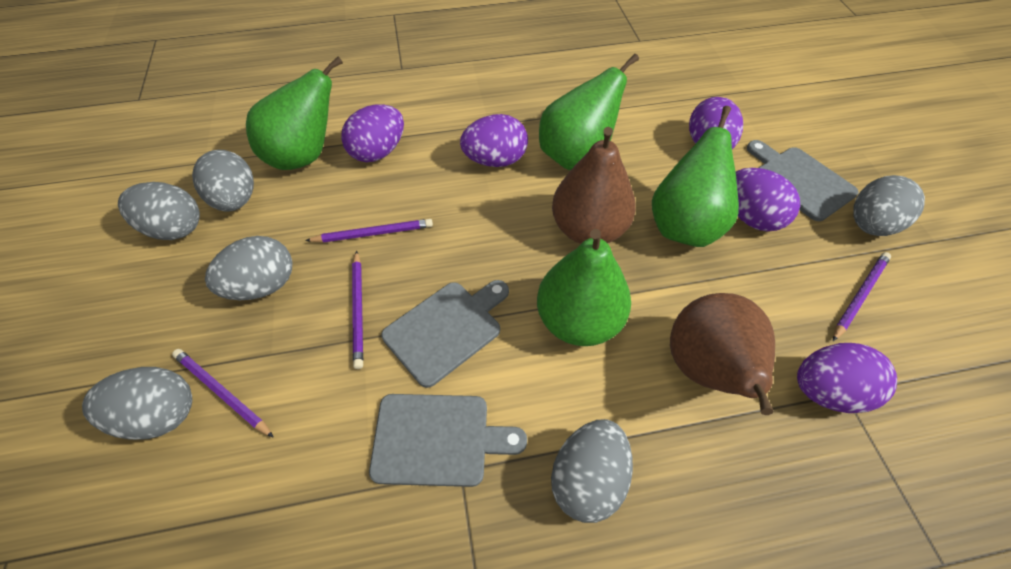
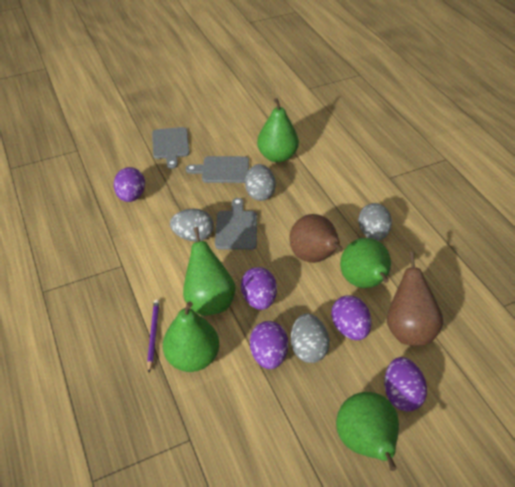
green pear: 4 -> 5
grey egg: 6 -> 4
purple pencil: 4 -> 1

